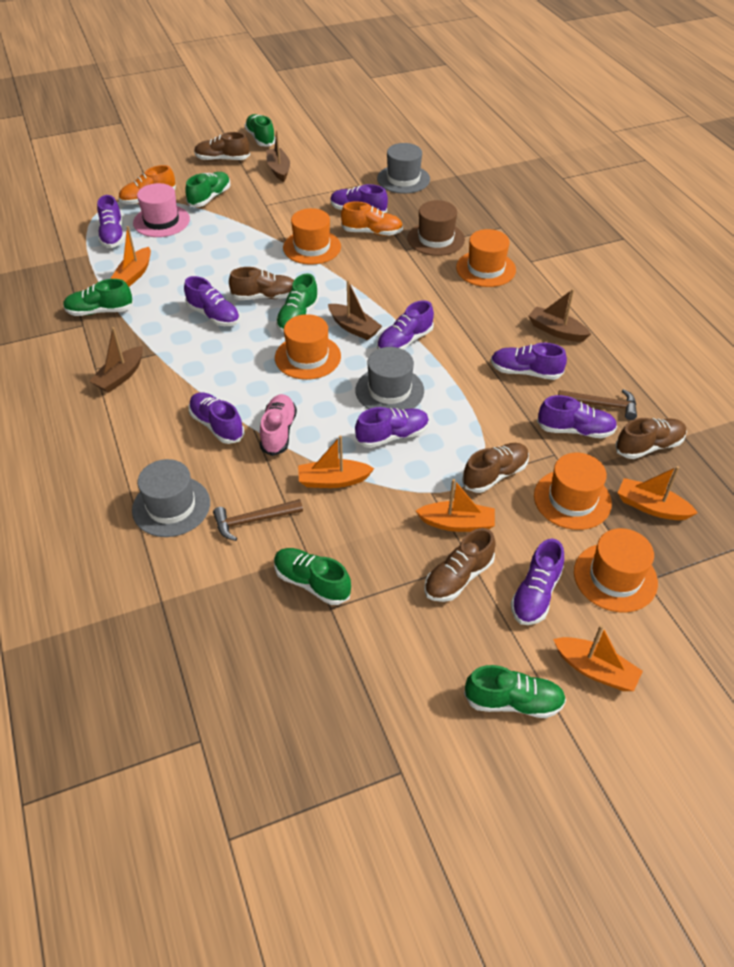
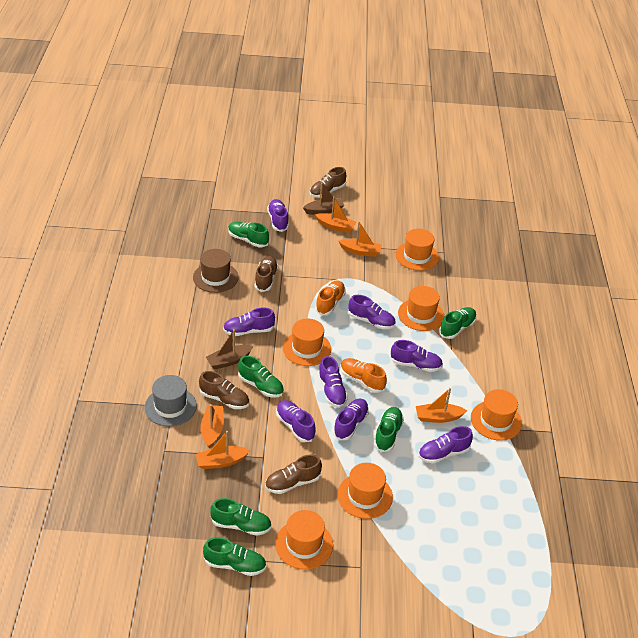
brown boat: 4 -> 2
brown hammer: 2 -> 0
brown shoe: 5 -> 4
grey hat: 3 -> 1
orange hat: 5 -> 6
pink hat: 1 -> 0
pink shoe: 1 -> 0
purple shoe: 9 -> 8

